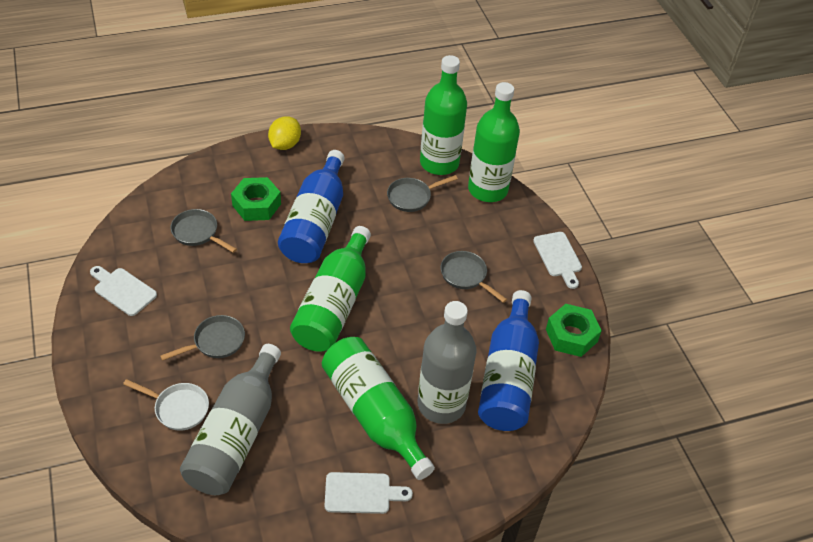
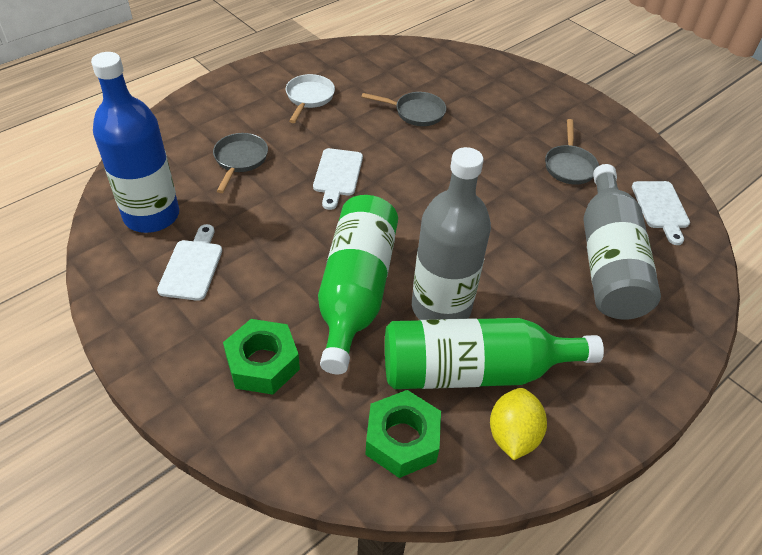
blue bottle: 2 -> 1
green bottle: 4 -> 2
grey pan: 4 -> 3

